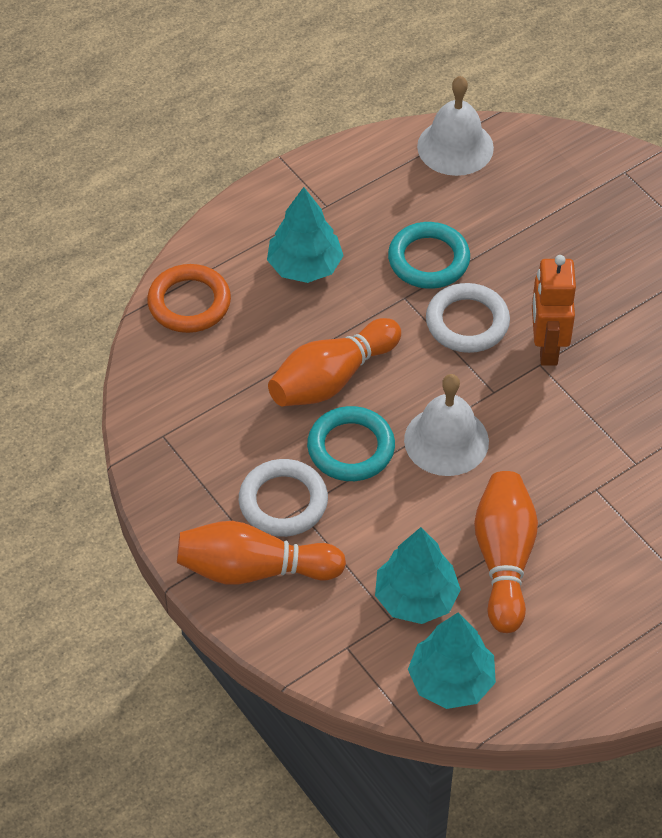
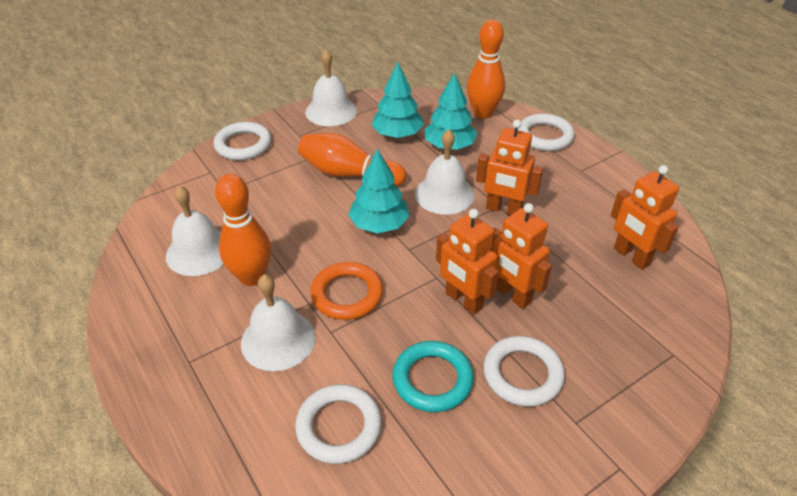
orange robot: 1 -> 4
turquoise ring: 2 -> 1
white bell: 2 -> 4
white ring: 2 -> 4

